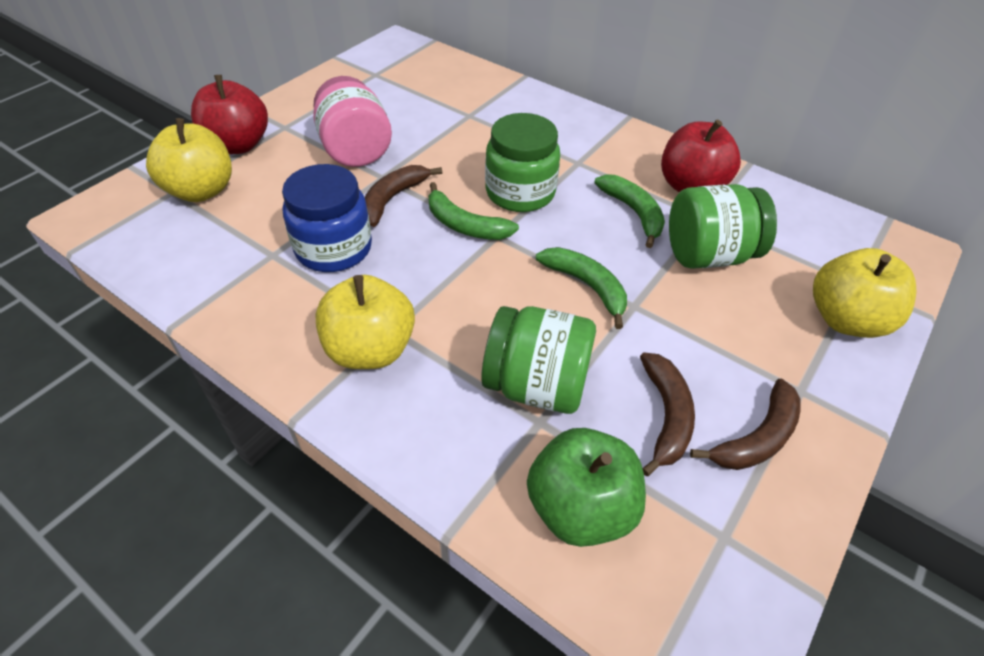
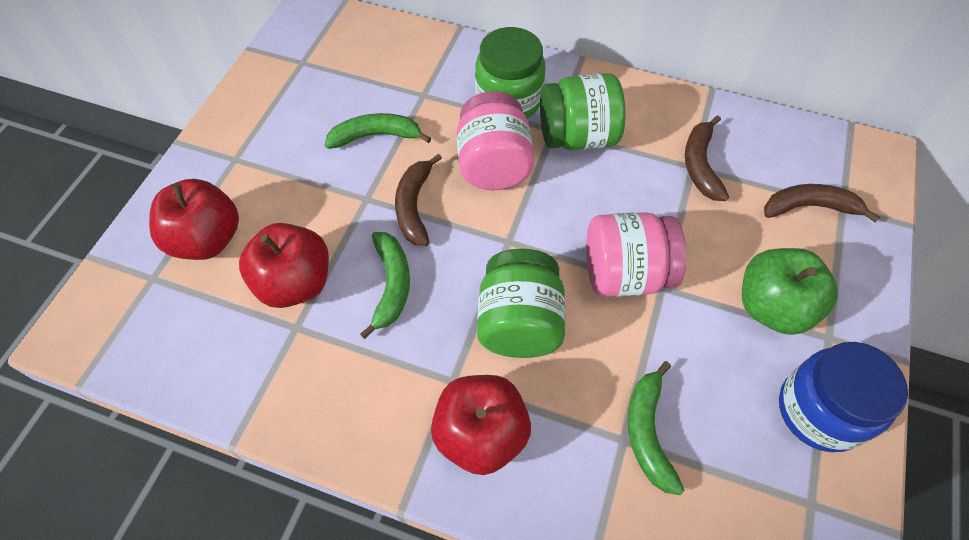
pink jar: 1 -> 2
red apple: 2 -> 3
yellow apple: 3 -> 0

